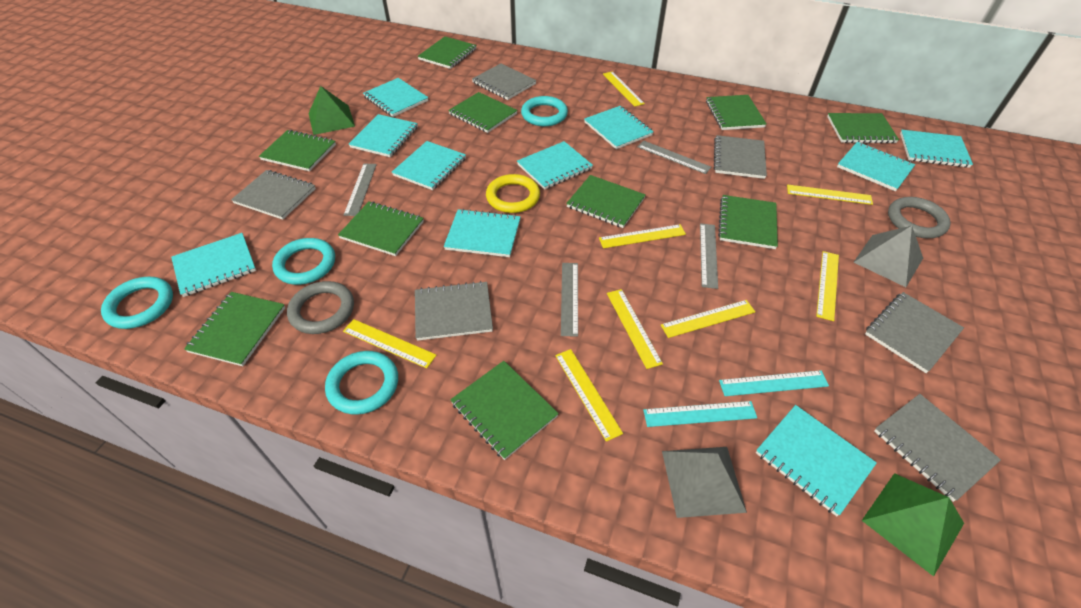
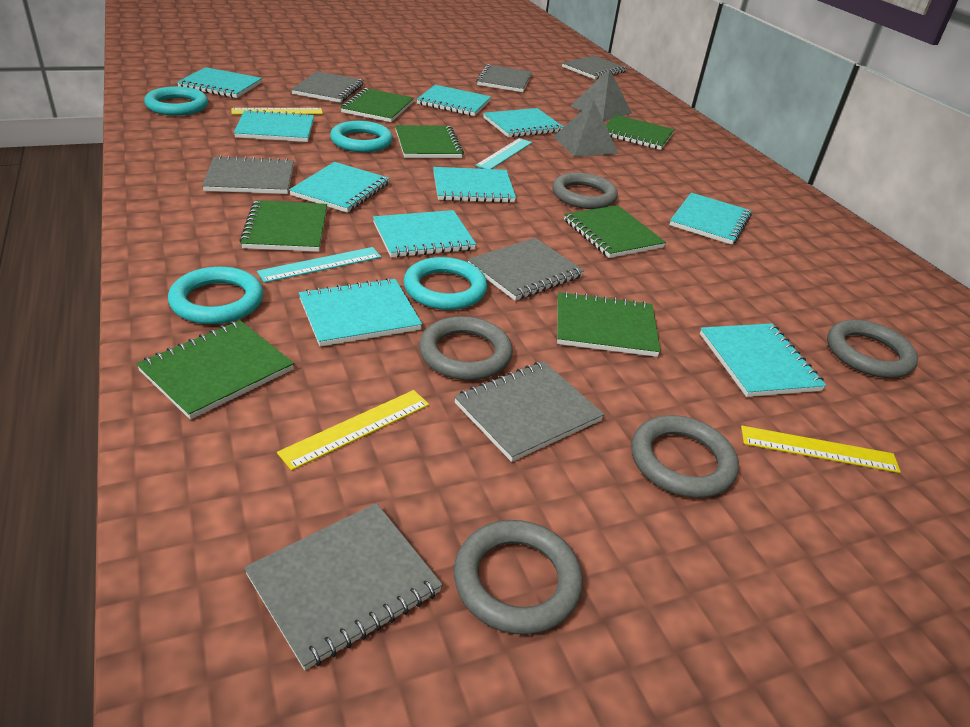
green notebook: 10 -> 7
green pyramid: 2 -> 0
grey notebook: 6 -> 7
grey ring: 2 -> 5
grey ruler: 4 -> 0
yellow ring: 1 -> 0
yellow ruler: 8 -> 3

